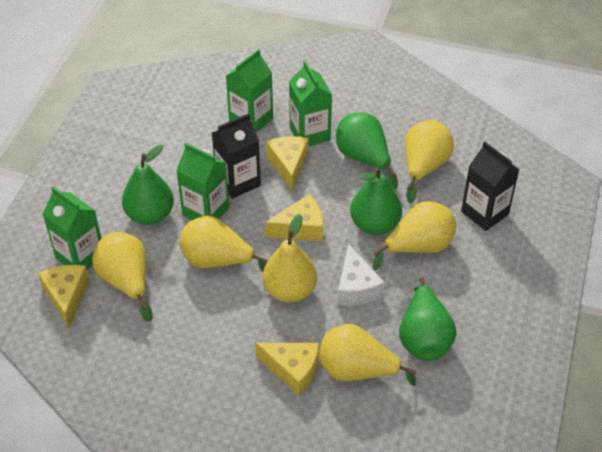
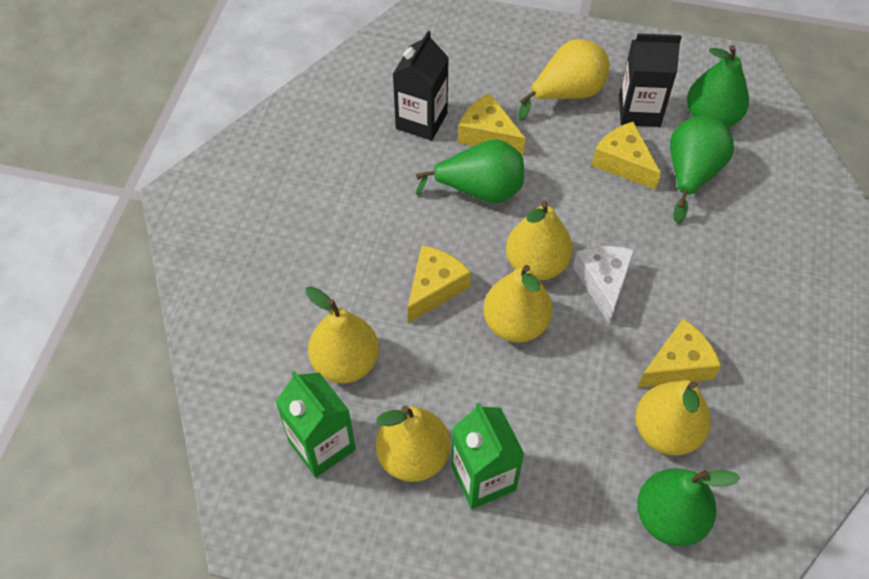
green carton: 4 -> 2

